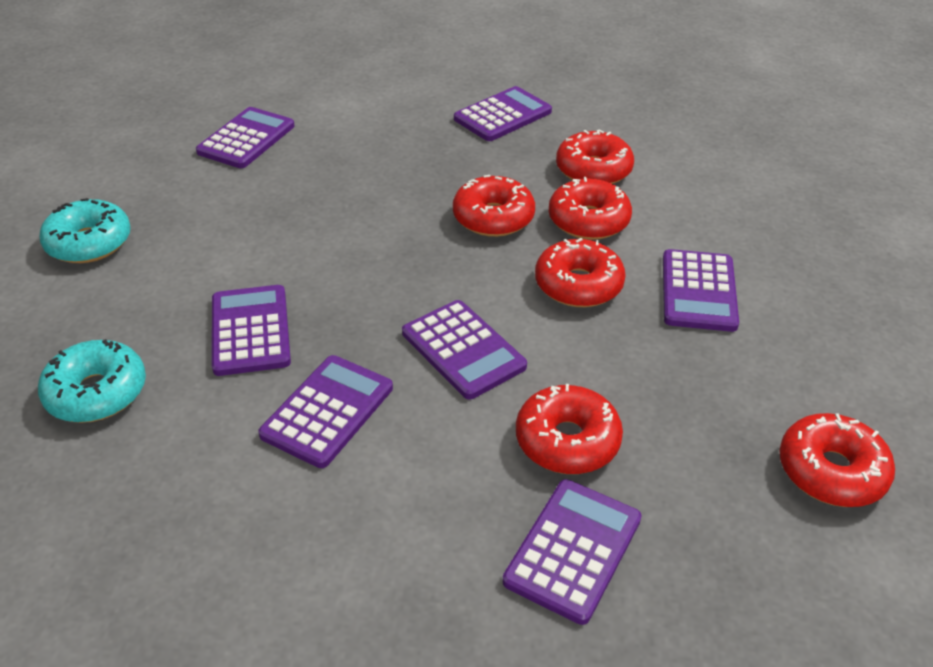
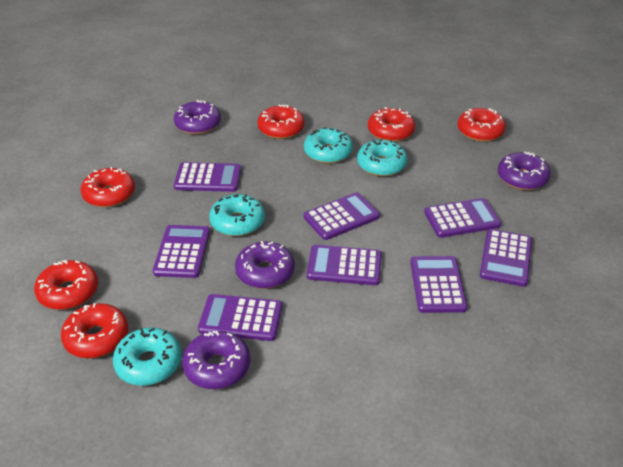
purple calculator: 7 -> 8
purple donut: 0 -> 4
turquoise donut: 2 -> 4

